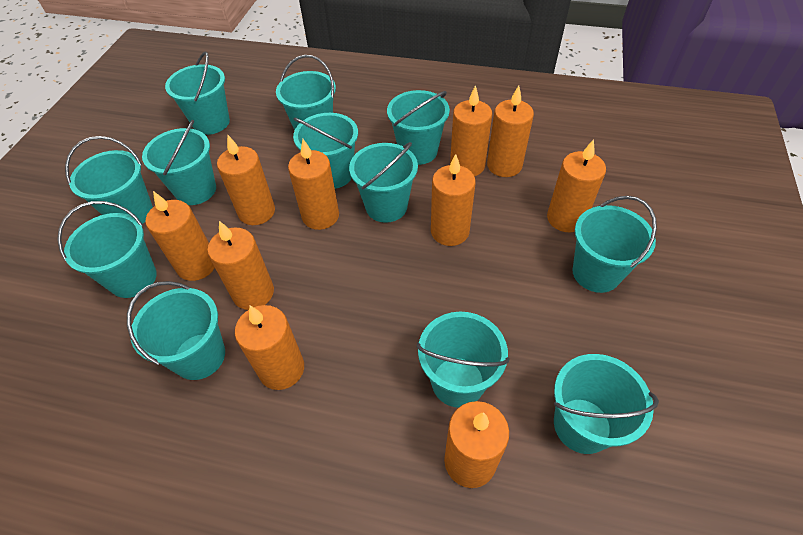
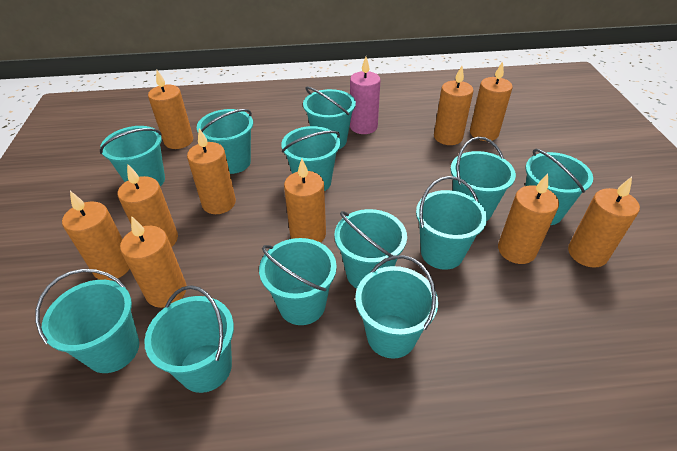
pink candle: 0 -> 1

